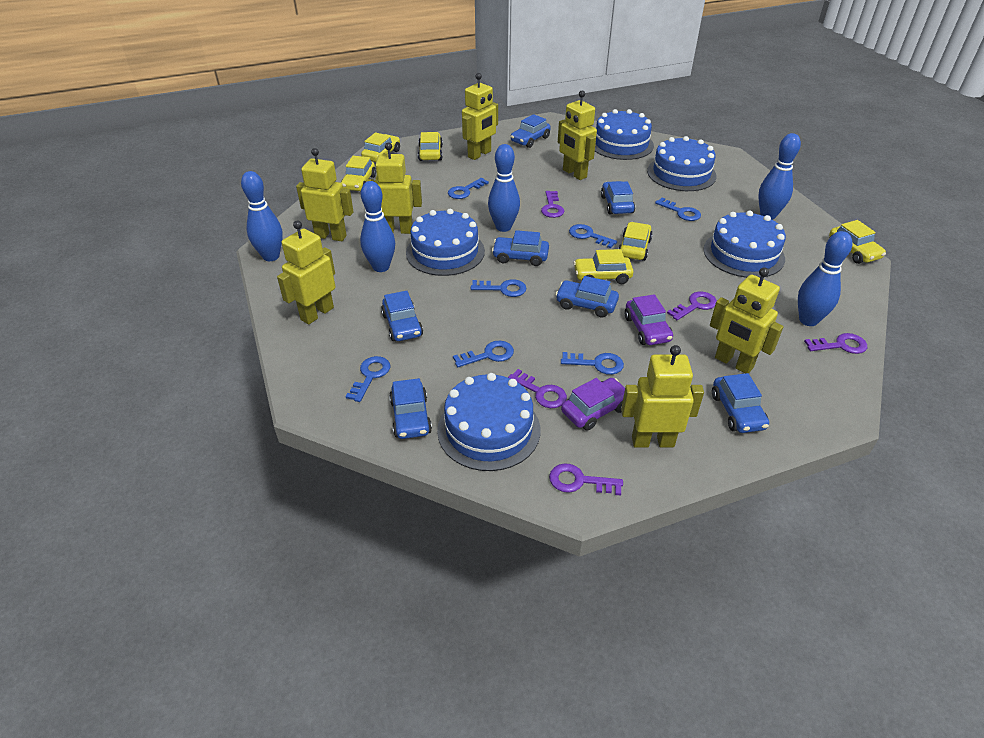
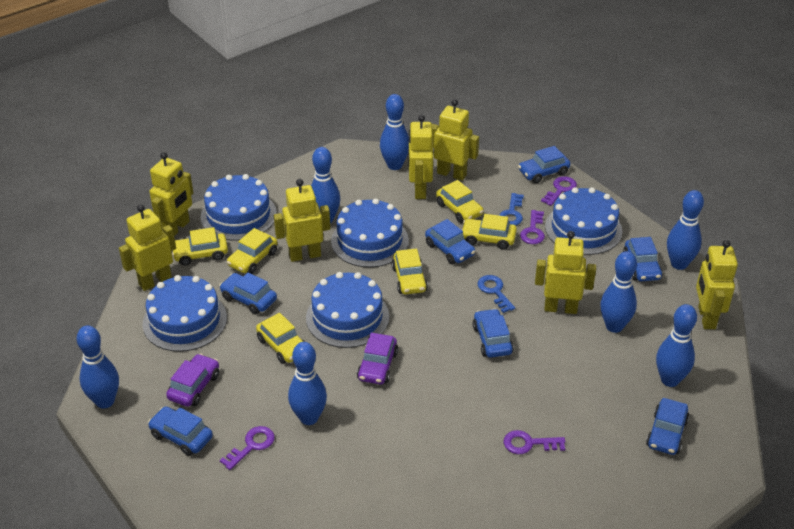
blue bowling pin: 5 -> 7
blue key: 7 -> 2
purple key: 5 -> 4

